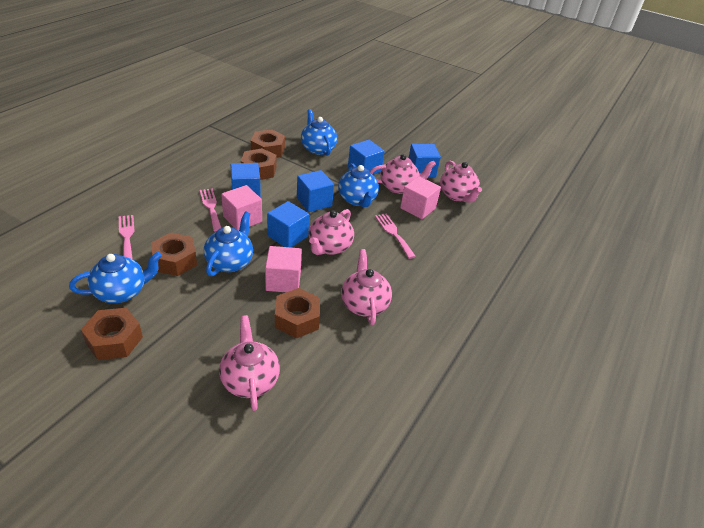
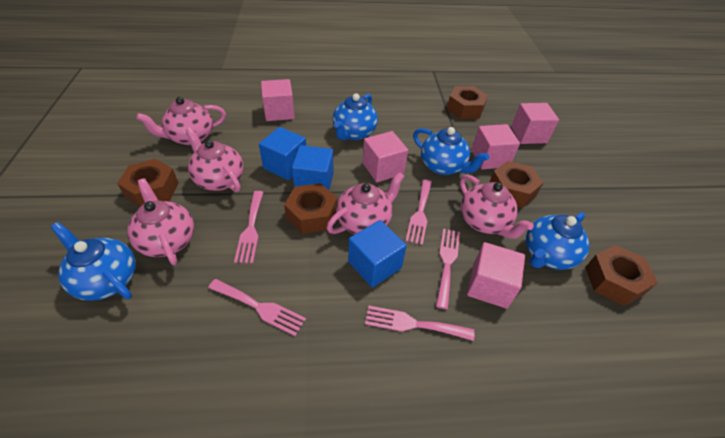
blue cube: 5 -> 3
pink cube: 3 -> 5
pink fork: 3 -> 5

